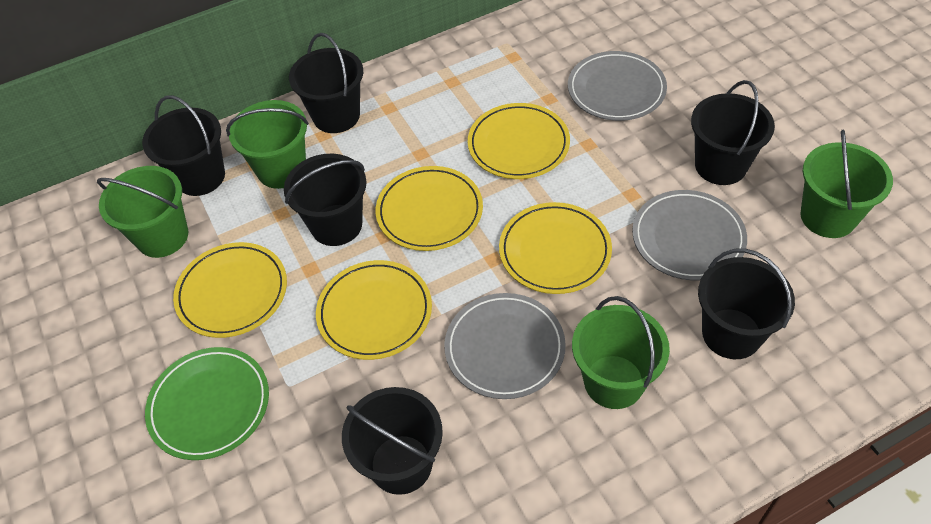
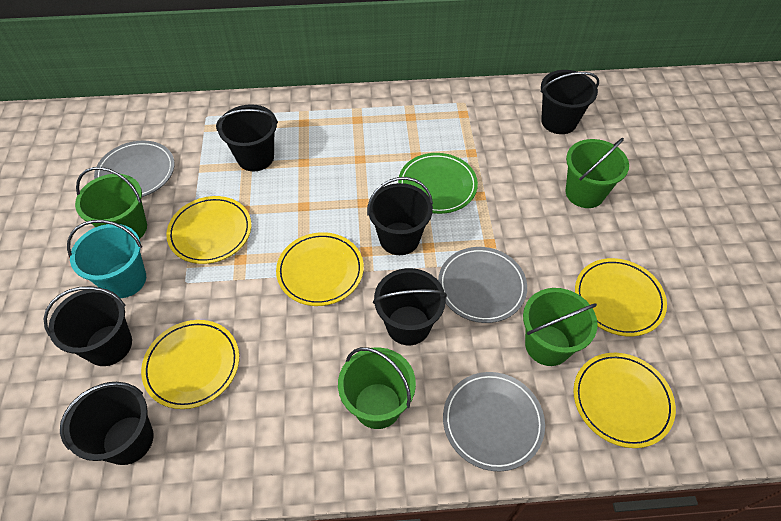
turquoise bucket: 0 -> 1

